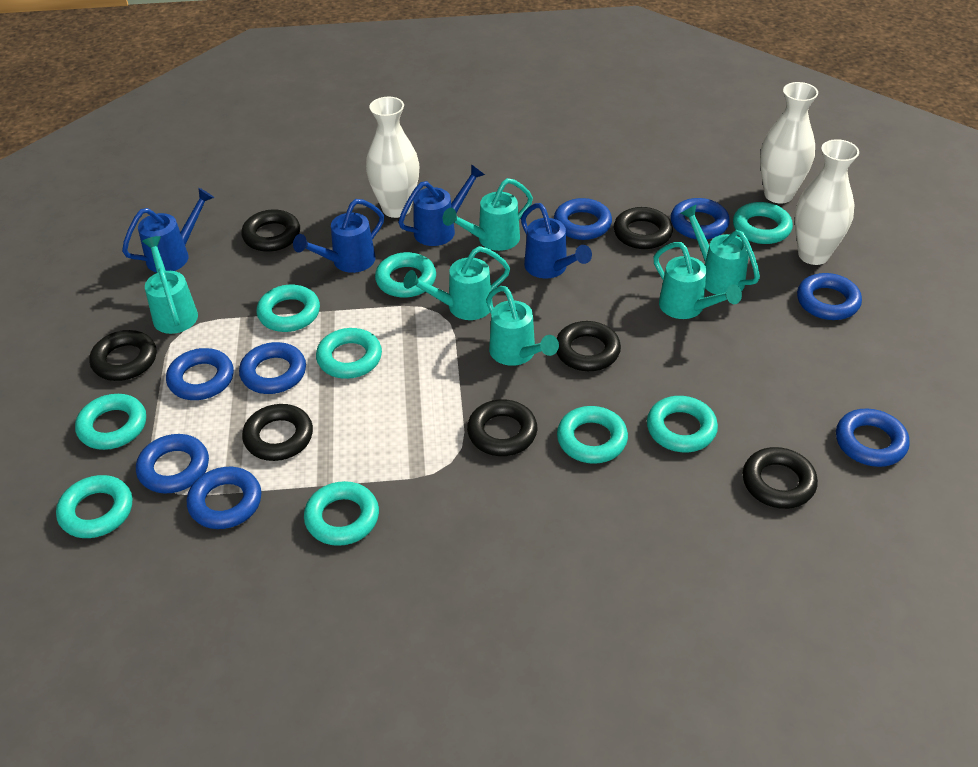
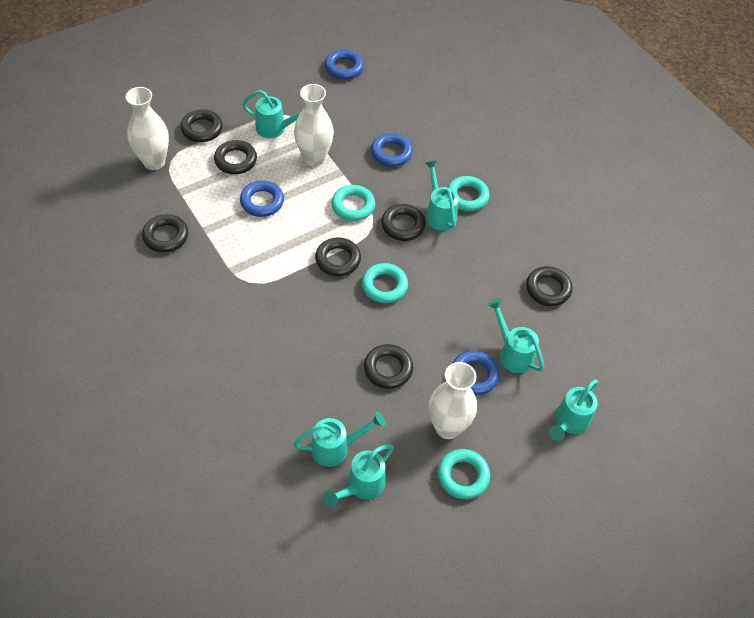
blue ring: 8 -> 4
blue watering can: 4 -> 0
turquoise ring: 9 -> 4

